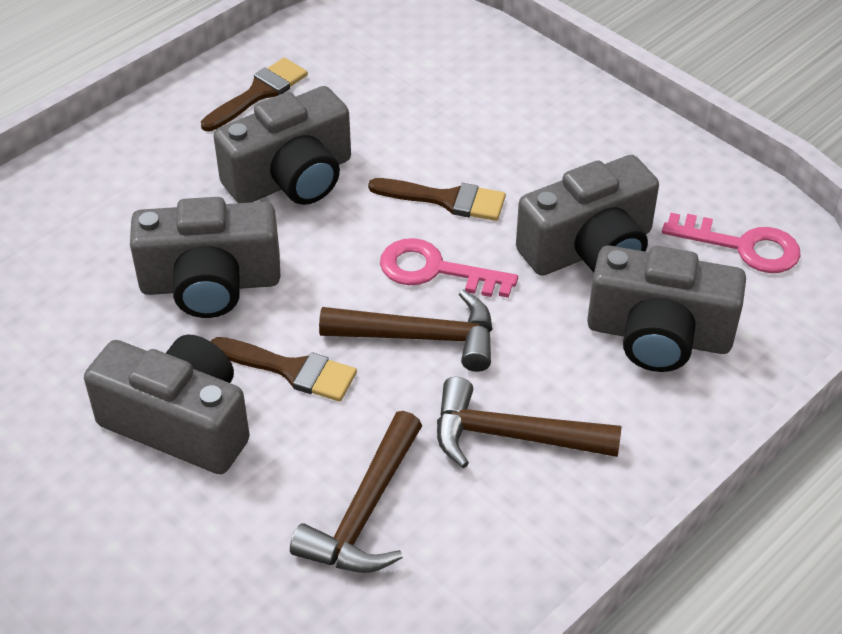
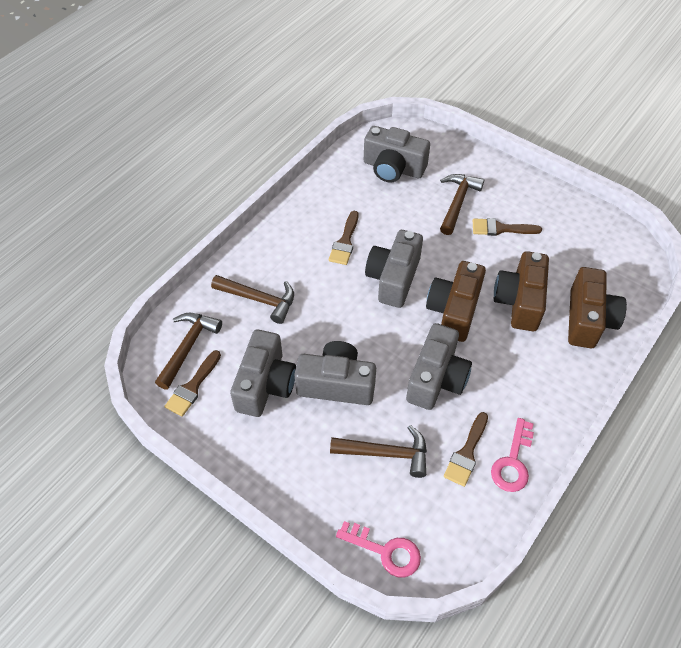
brown brush: 3 -> 4
brown camera: 0 -> 3
brown hammer: 3 -> 4

